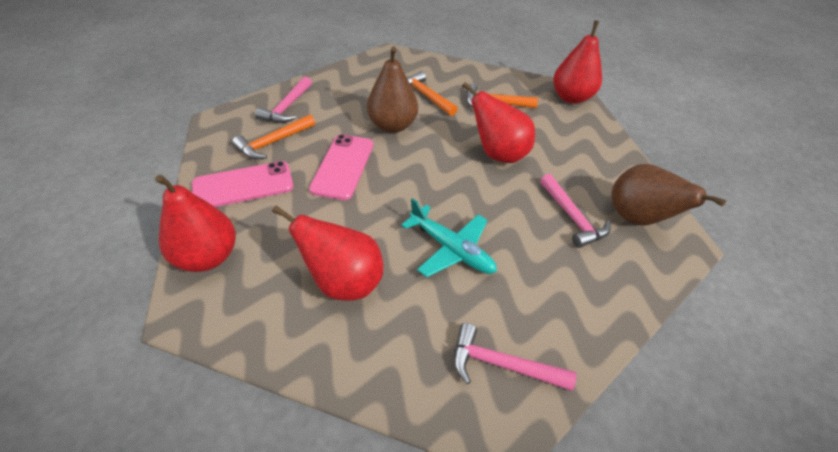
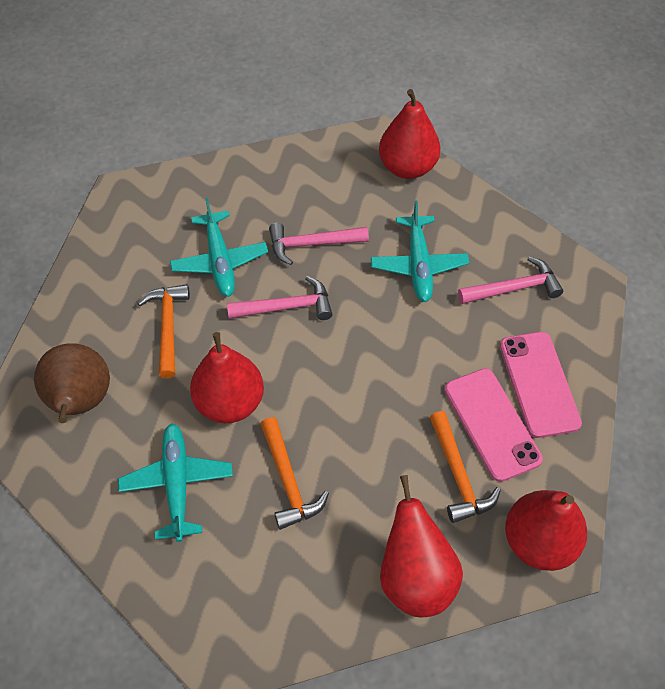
brown pear: 2 -> 1
turquoise plane: 1 -> 3

